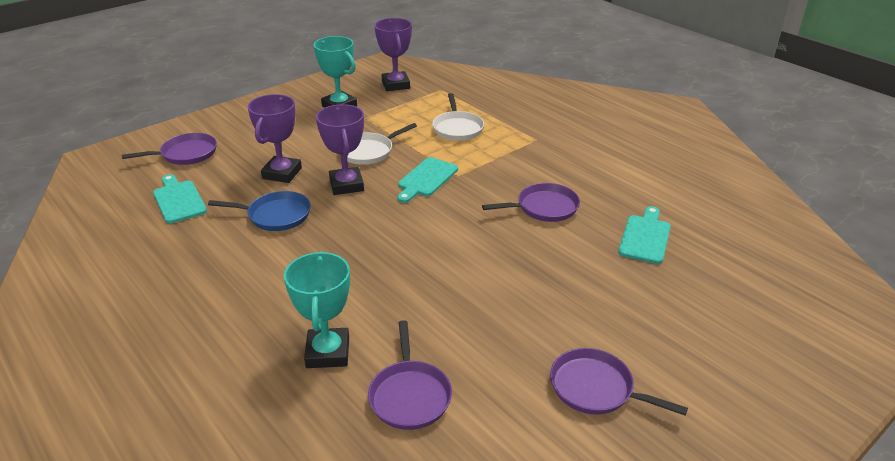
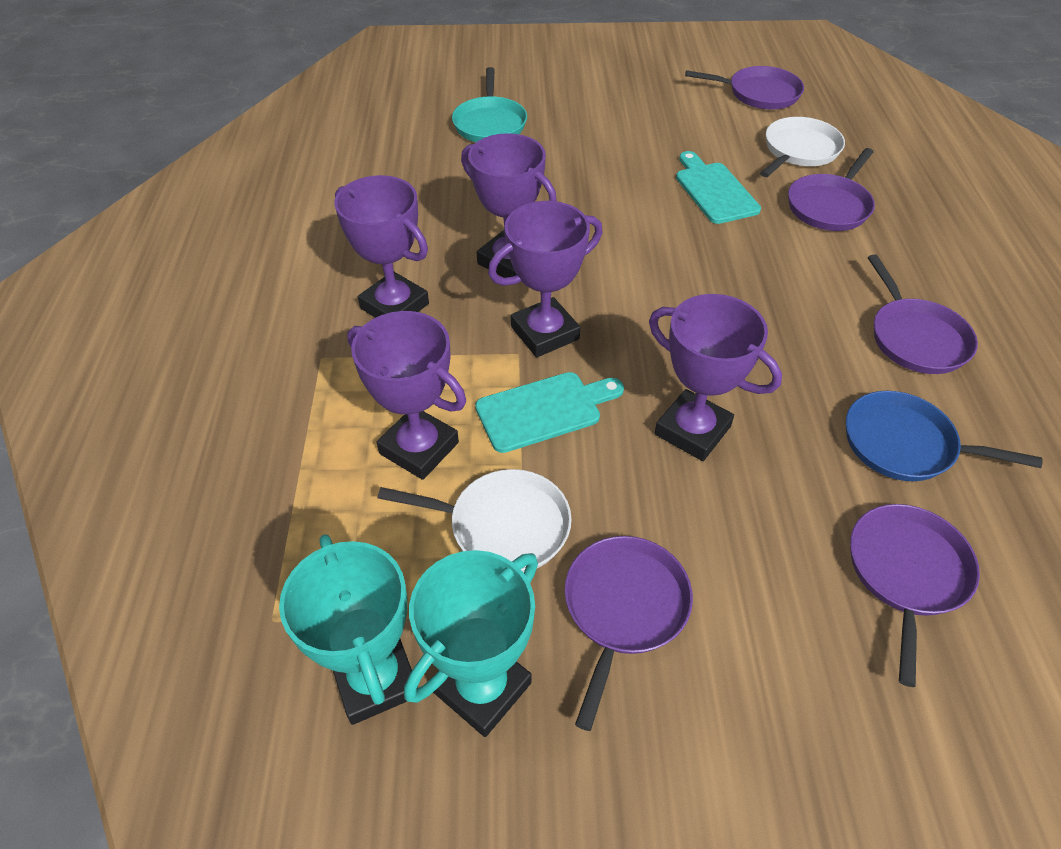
purple pan: 4 -> 5
purple trophy: 3 -> 5
turquoise cutting board: 3 -> 2
turquoise pan: 0 -> 1

